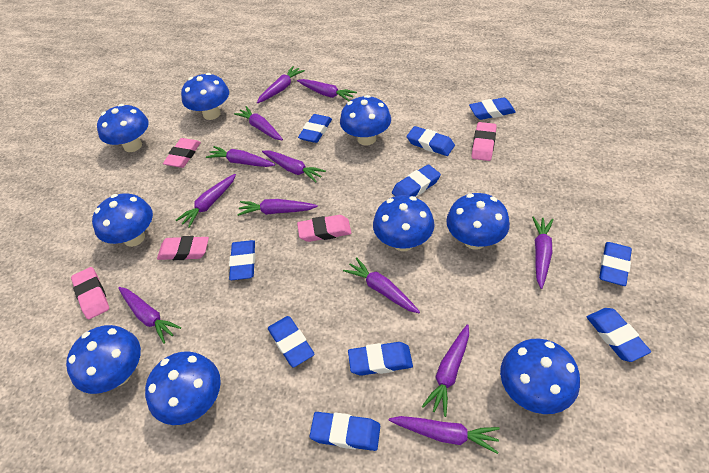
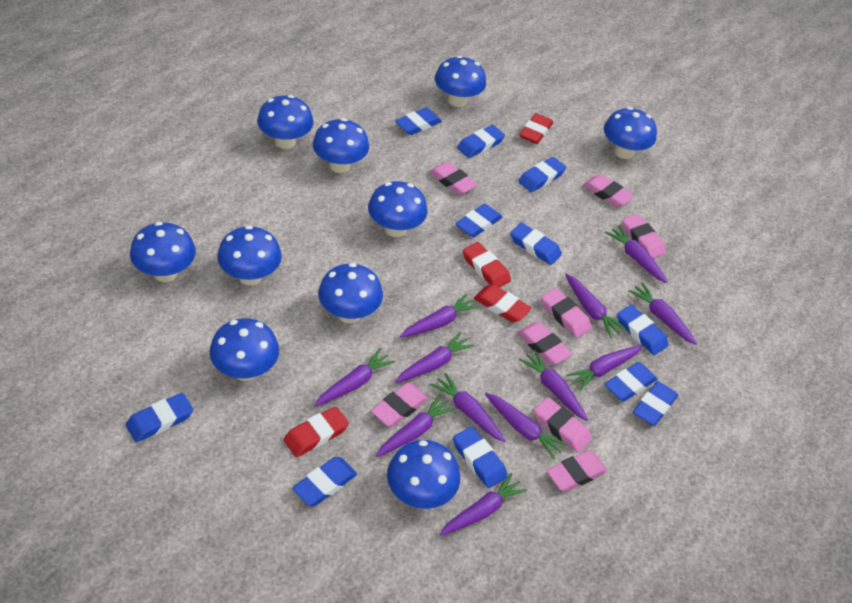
blue eraser: 10 -> 11
blue mushroom: 9 -> 10
pink eraser: 5 -> 8
red eraser: 0 -> 4

